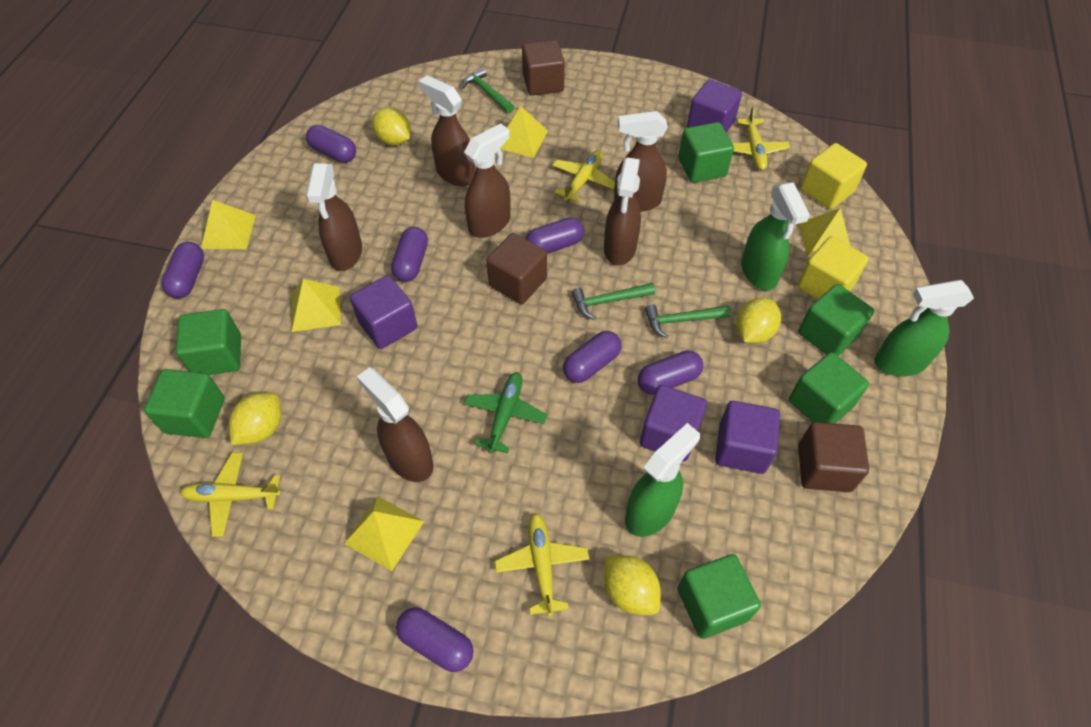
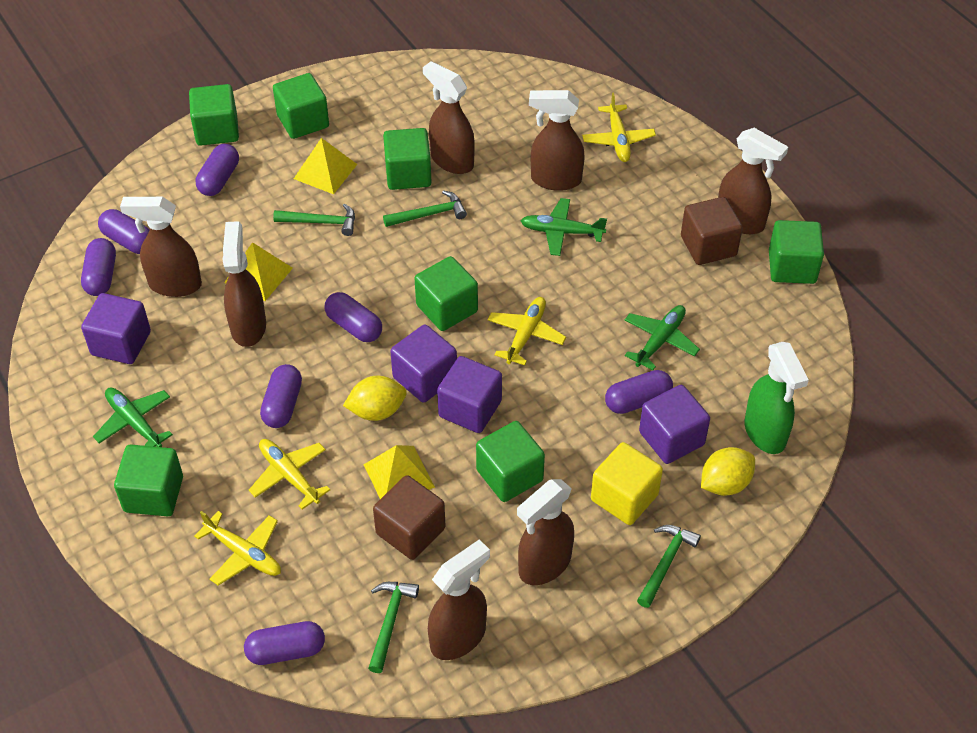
brown cube: 3 -> 2
brown spray bottle: 6 -> 7
green cube: 6 -> 7
green hammer: 3 -> 4
green plane: 1 -> 3
green spray bottle: 3 -> 1
yellow cube: 2 -> 1
yellow lemon: 4 -> 2
yellow pyramid: 5 -> 3

